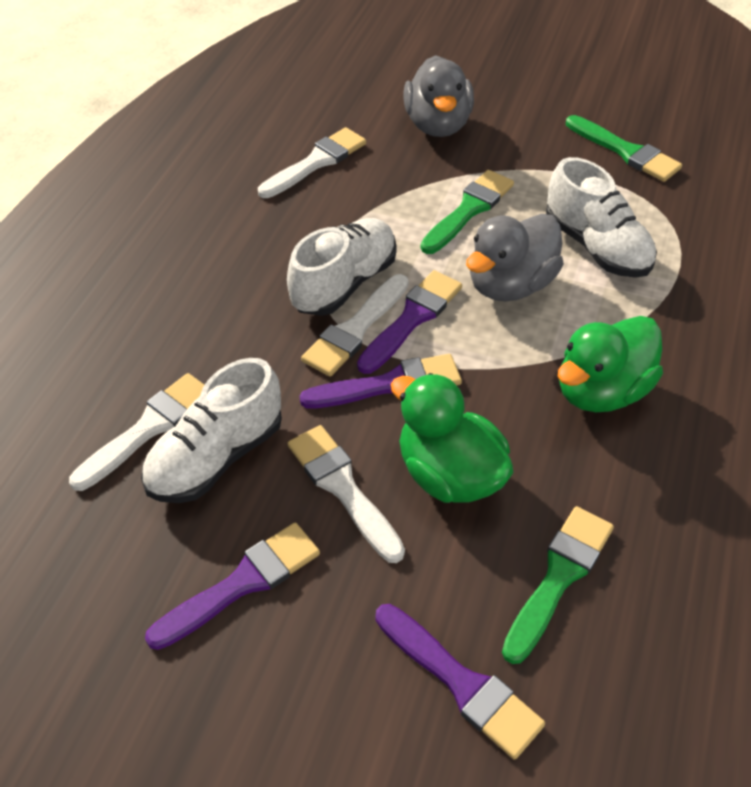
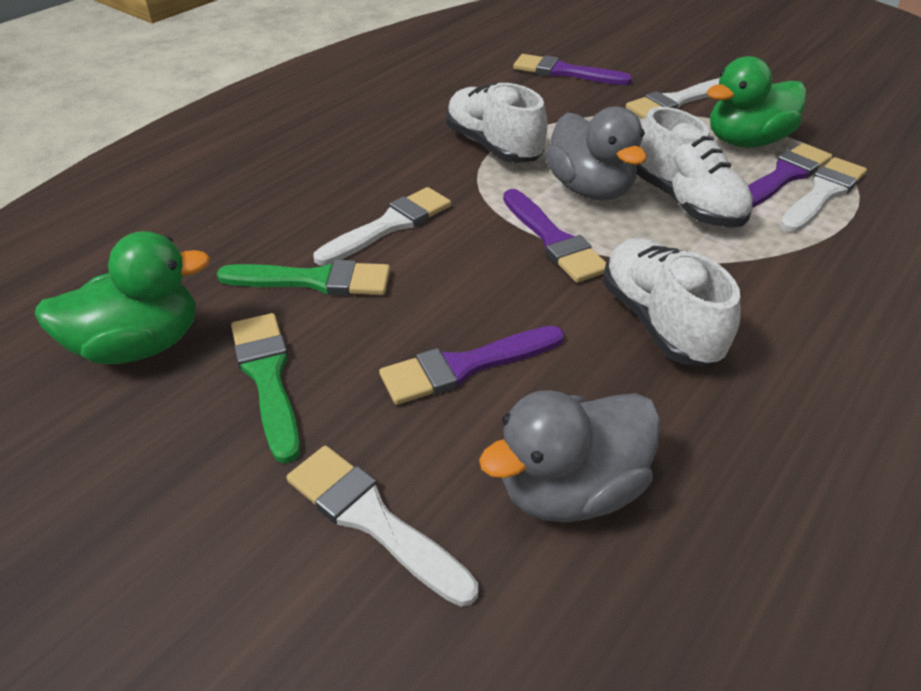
green brush: 3 -> 2

